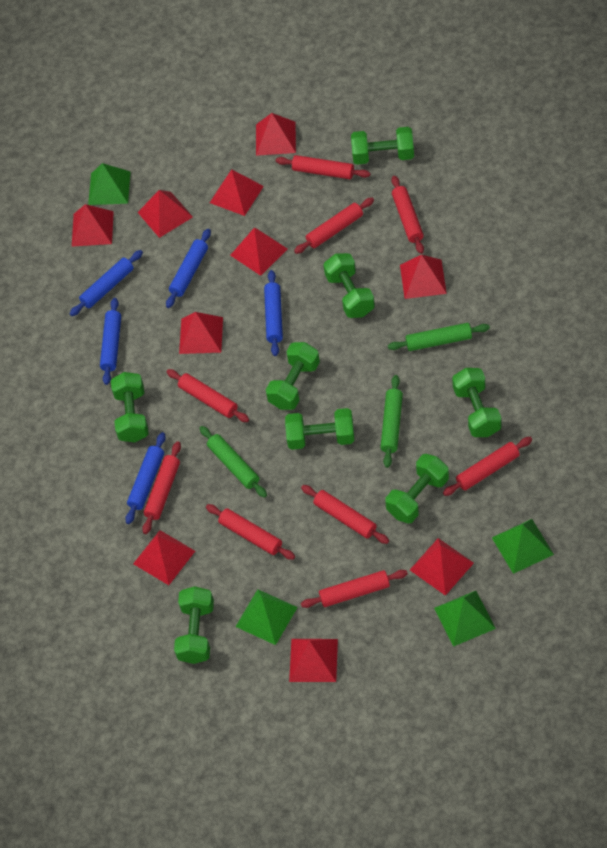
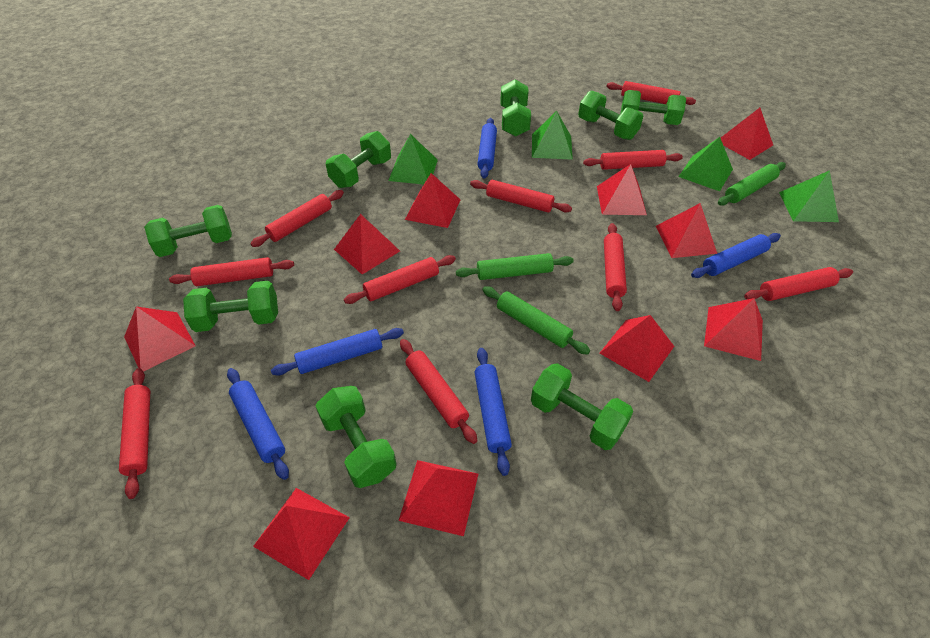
red rolling pin: 9 -> 10

